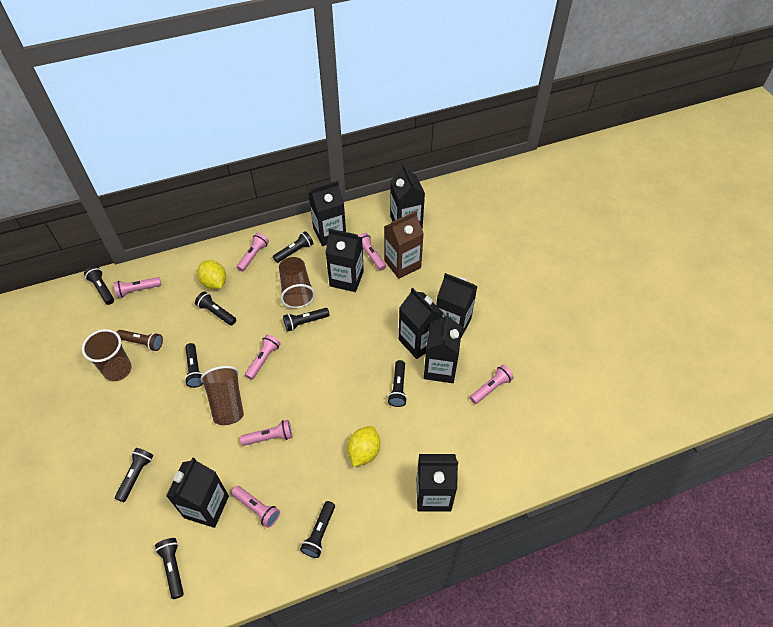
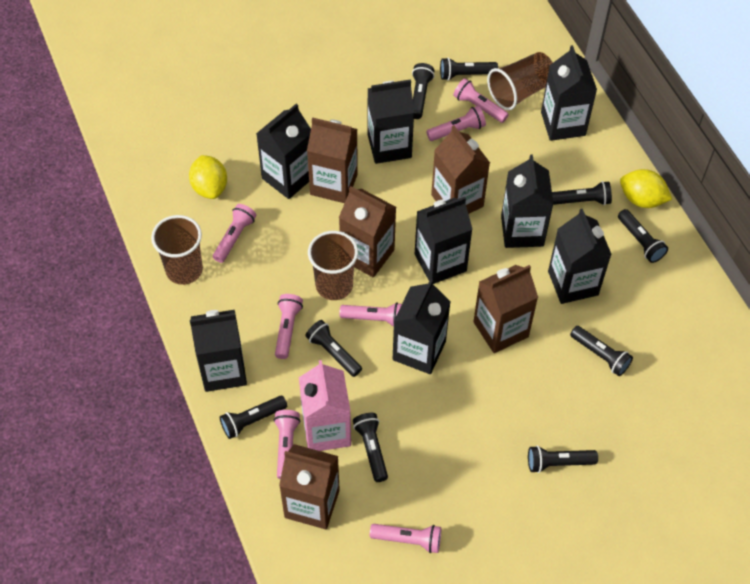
brown carton: 1 -> 5
brown flashlight: 1 -> 0
pink carton: 0 -> 1

